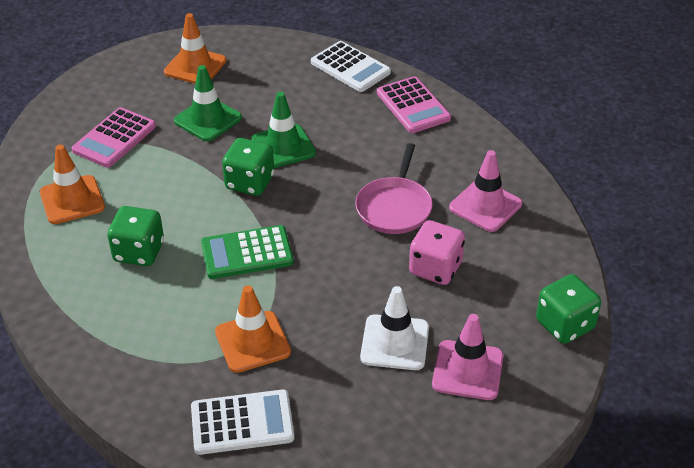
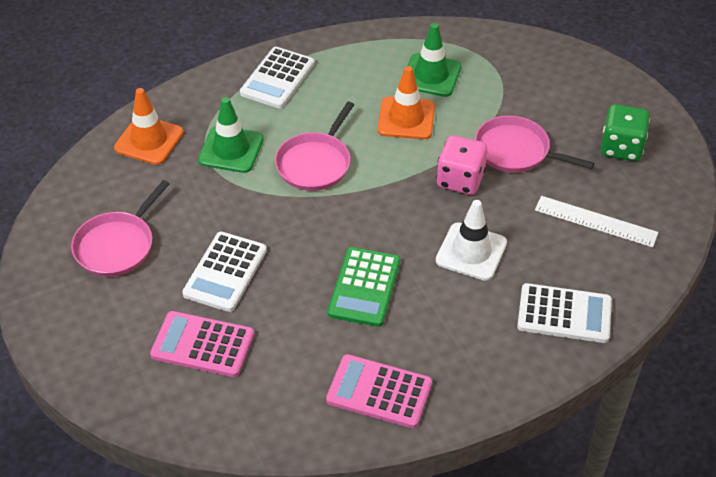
green dice: 3 -> 1
orange traffic cone: 3 -> 2
pink pan: 1 -> 3
pink traffic cone: 2 -> 0
white calculator: 2 -> 3
white ruler: 0 -> 1

